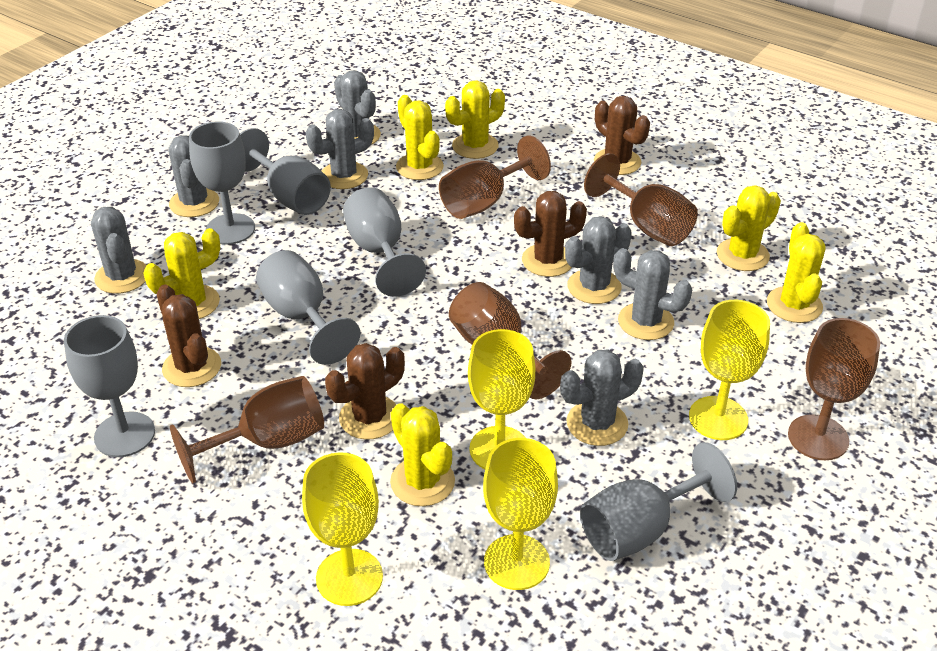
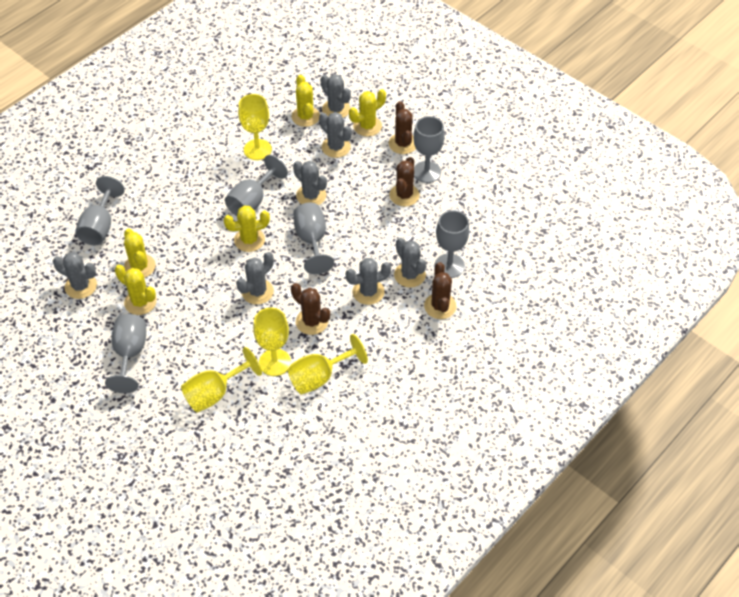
brown goblet: 5 -> 0
yellow cactus: 6 -> 5

